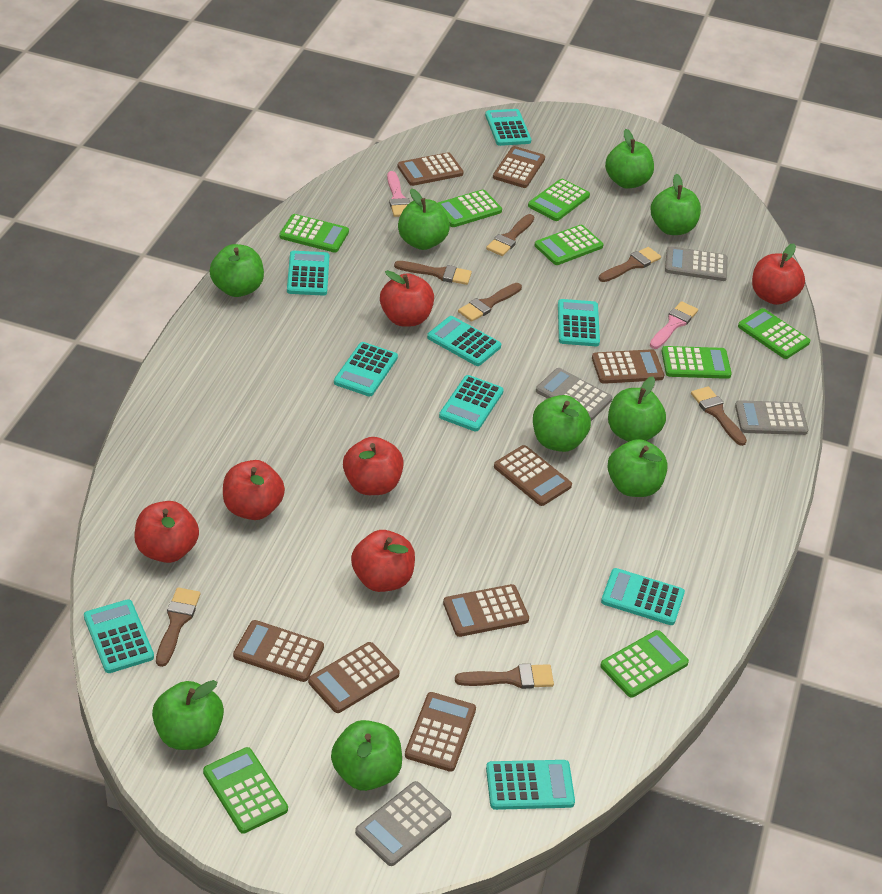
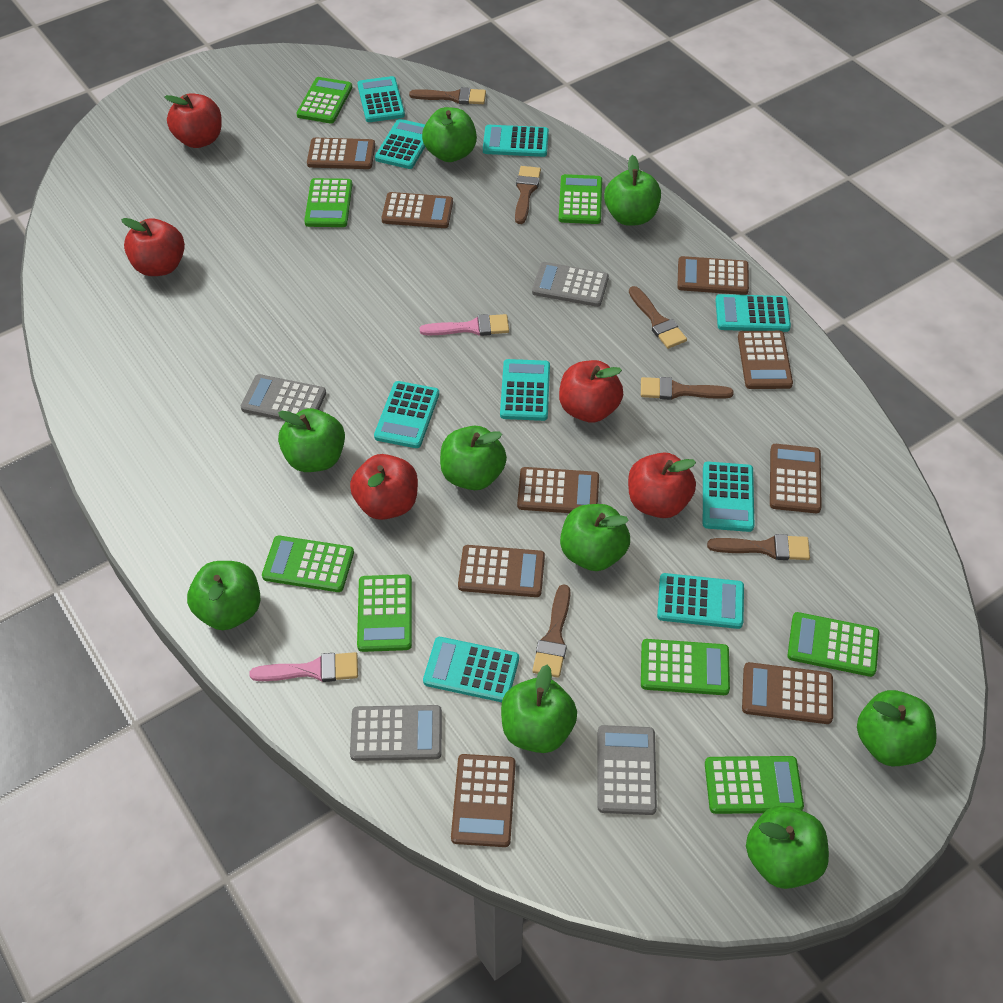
brown brush: 7 -> 6
brown calculator: 8 -> 9
red apple: 6 -> 5

